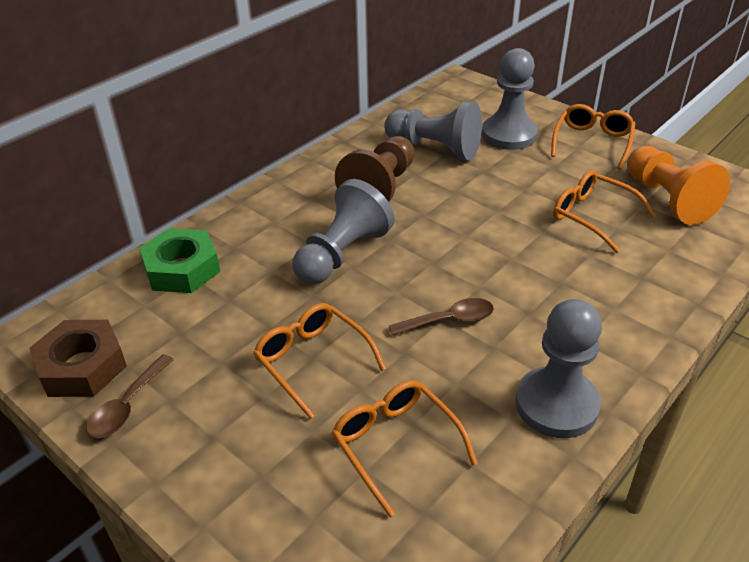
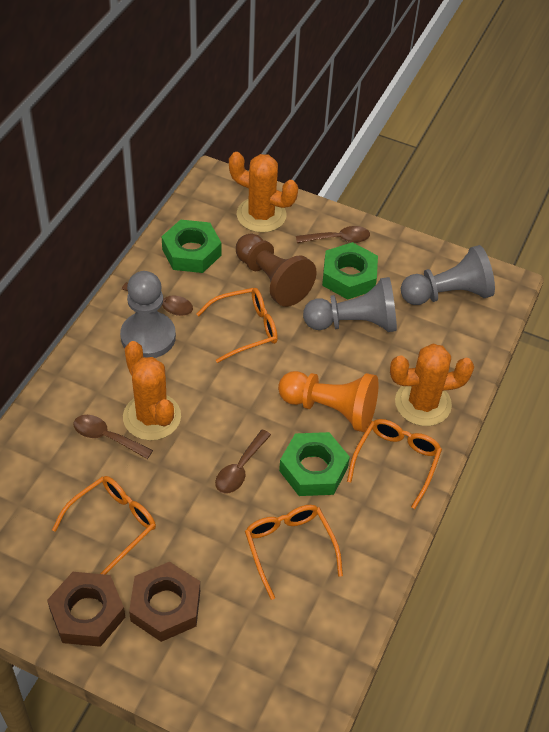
brown nut: 1 -> 2
brown spoon: 2 -> 4
green nut: 1 -> 3
grey pawn: 4 -> 3
orange cactus: 0 -> 3

